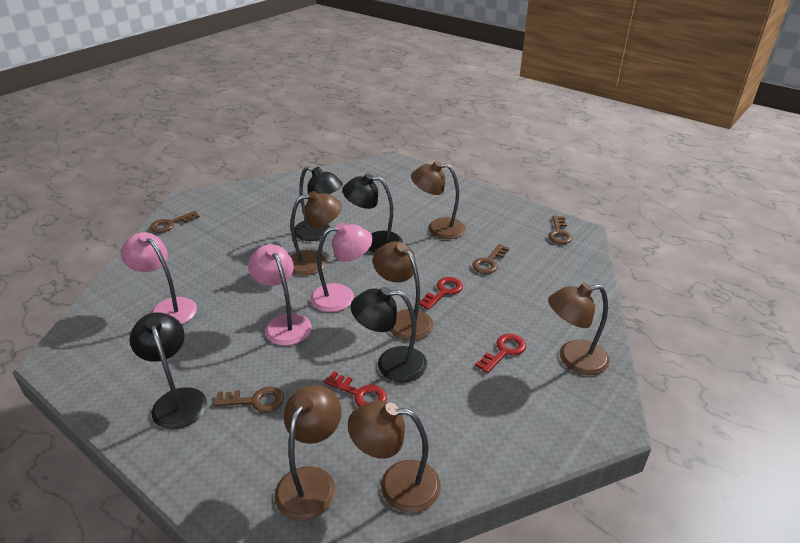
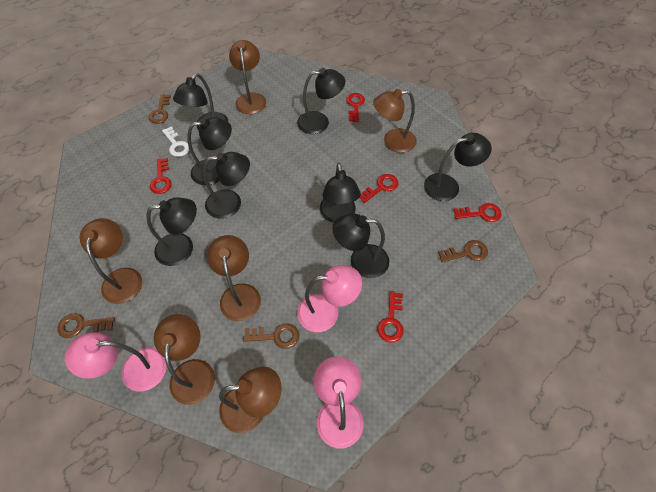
black lamp: 4 -> 8
red key: 3 -> 5
white key: 0 -> 1

